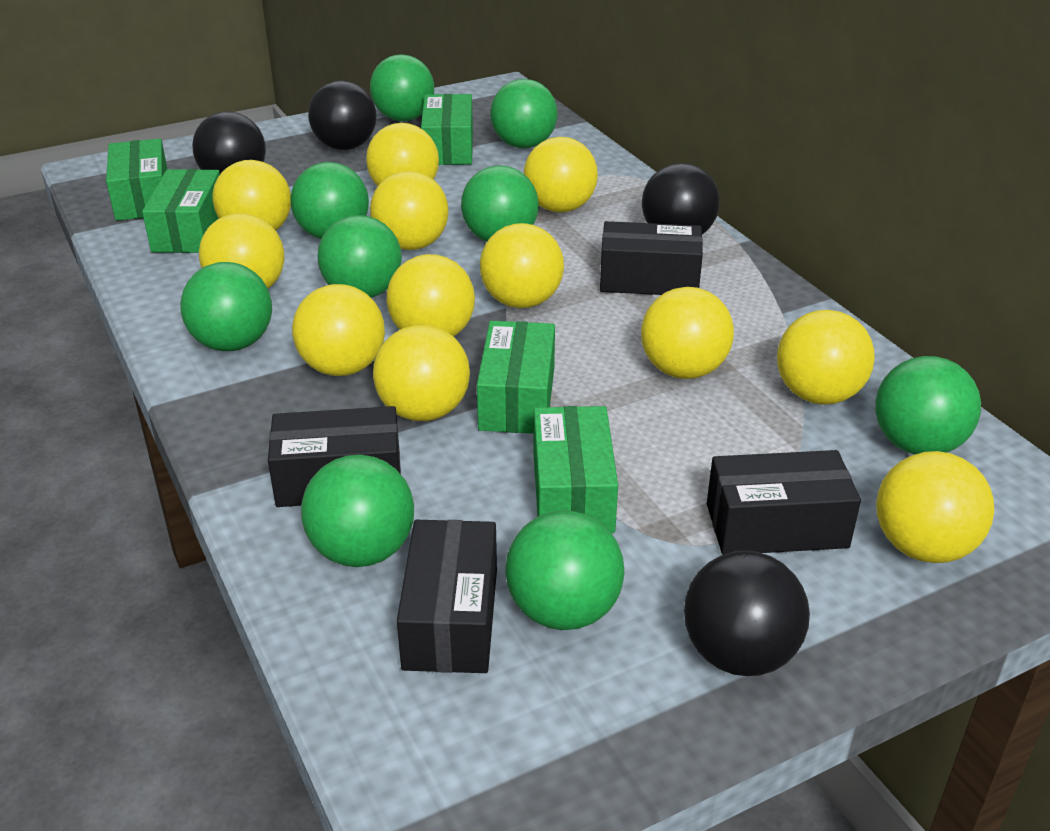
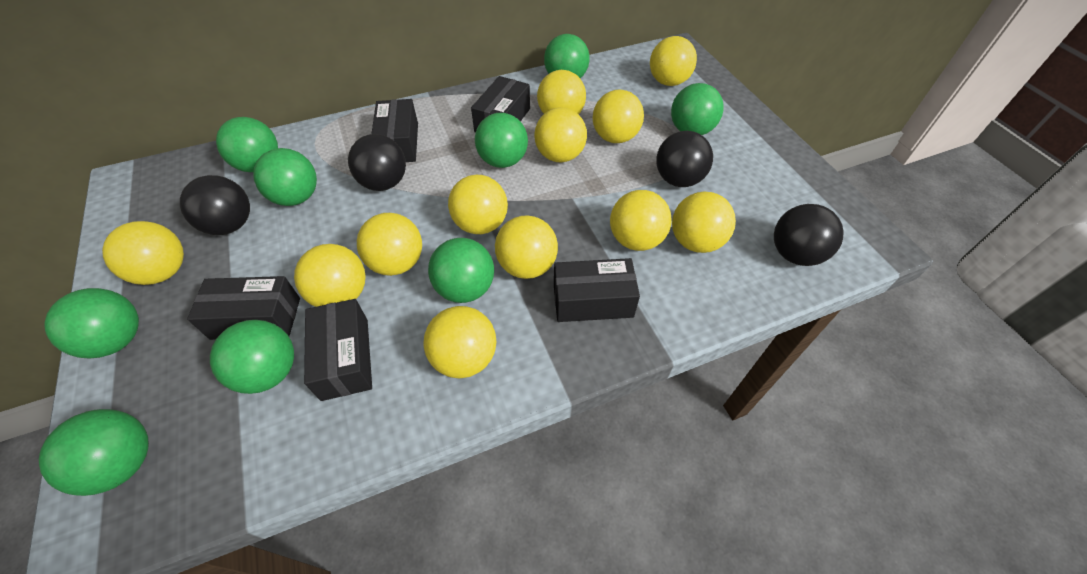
black box: 4 -> 5
green box: 5 -> 0

